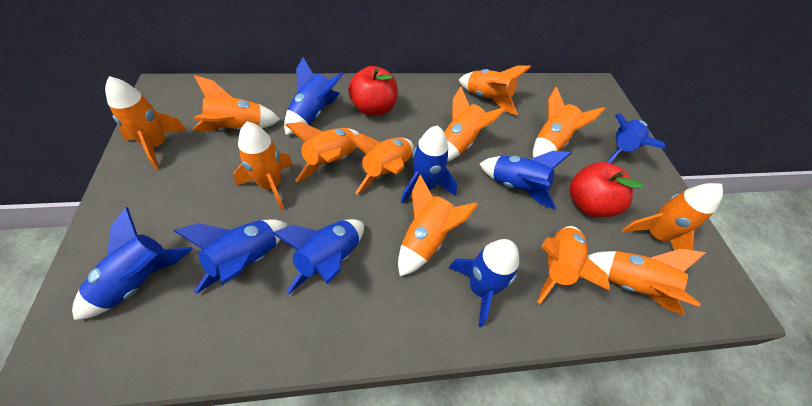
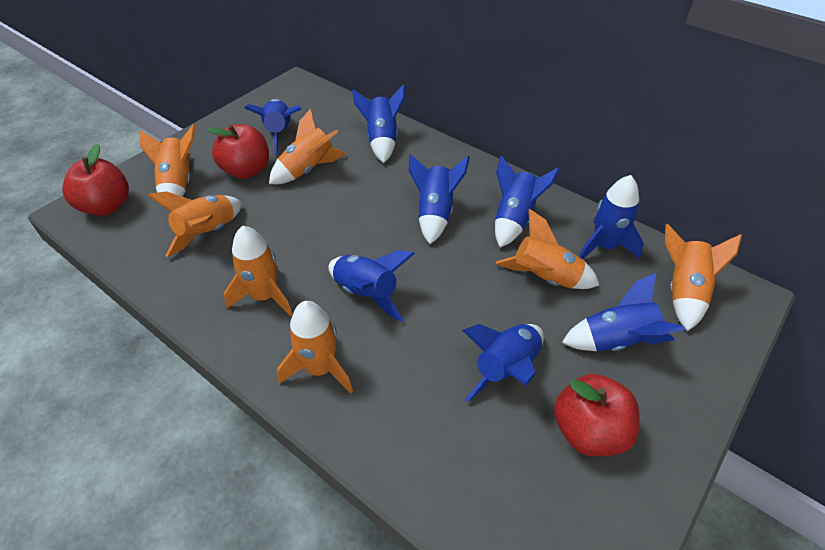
orange rocket: 12 -> 7
red apple: 2 -> 3

